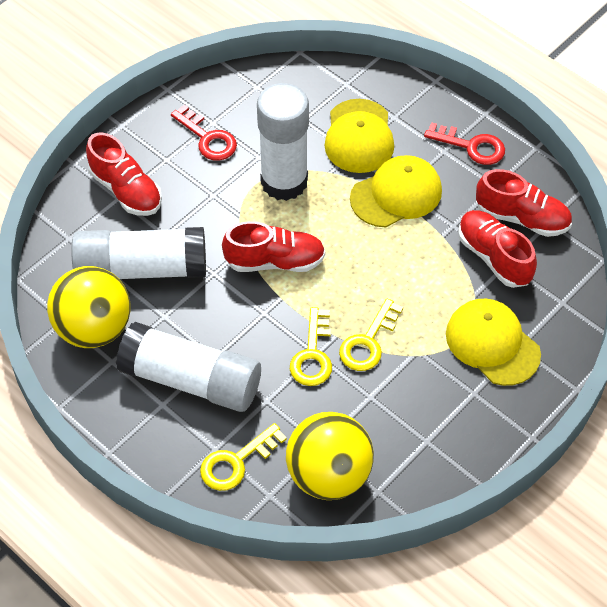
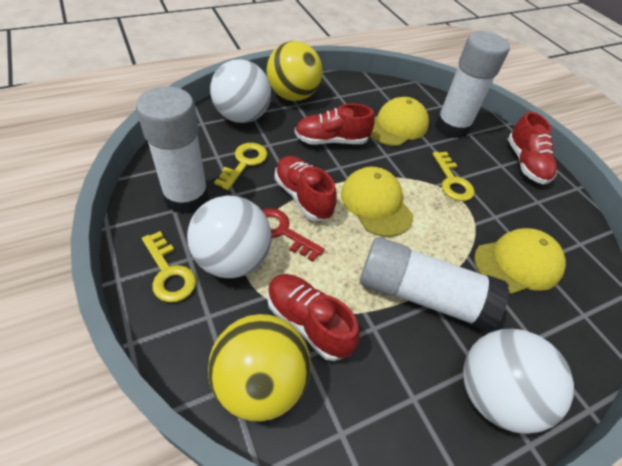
red key: 2 -> 1
white ball: 0 -> 3

